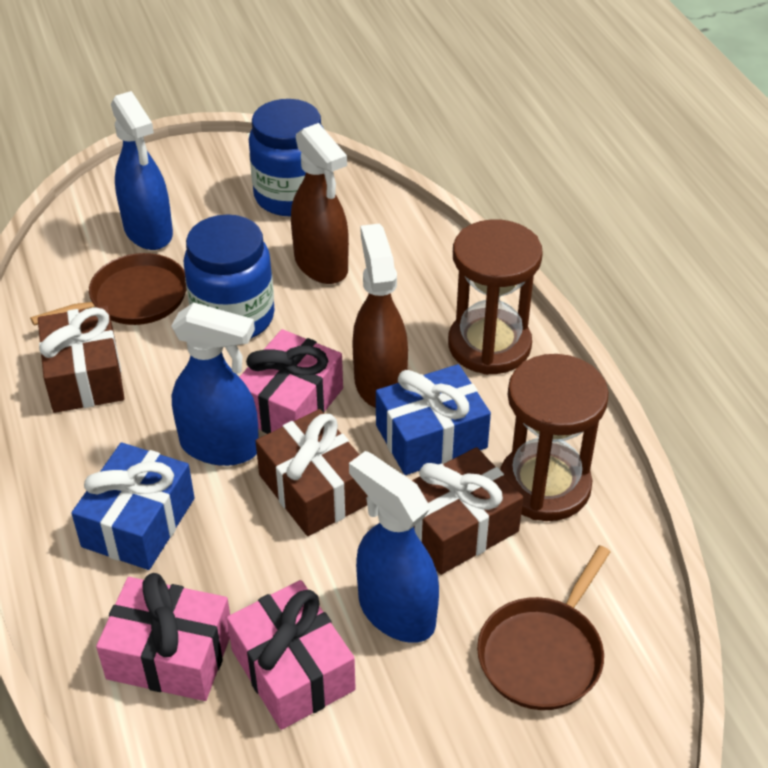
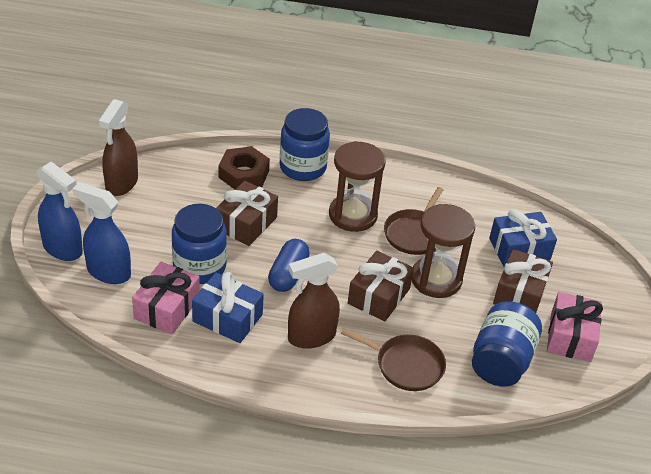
blue capsule: 0 -> 1
blue jar: 2 -> 3
blue spray bottle: 3 -> 2
brown nut: 0 -> 1
pink gift: 3 -> 2

